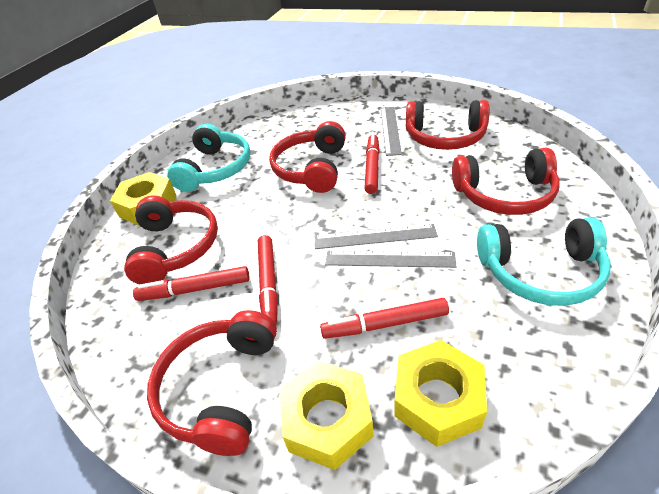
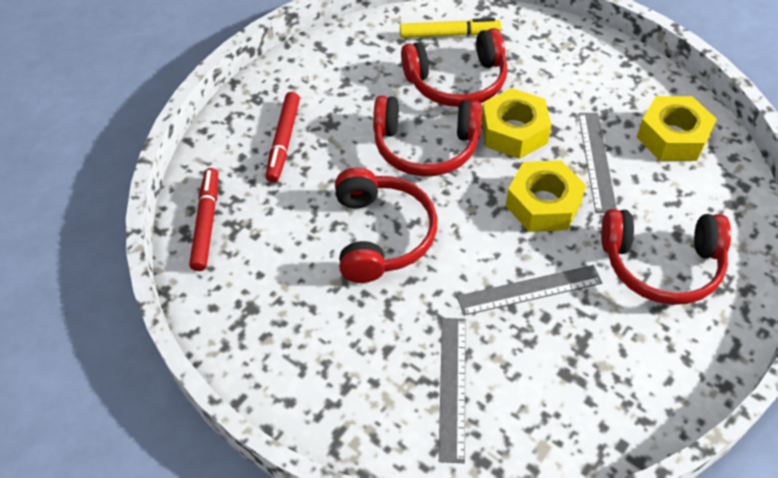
red headphones: 5 -> 4
red marker: 4 -> 2
turquoise headphones: 2 -> 0
yellow marker: 0 -> 1

